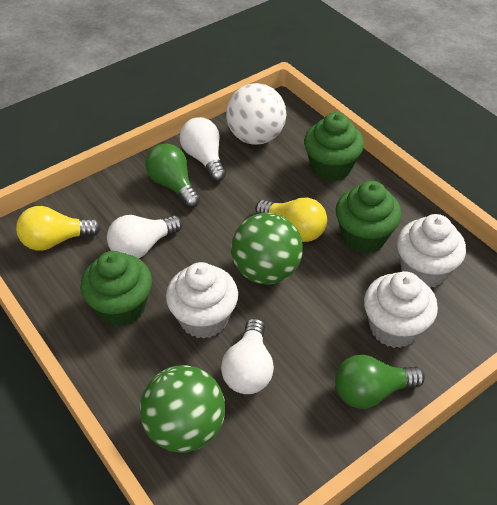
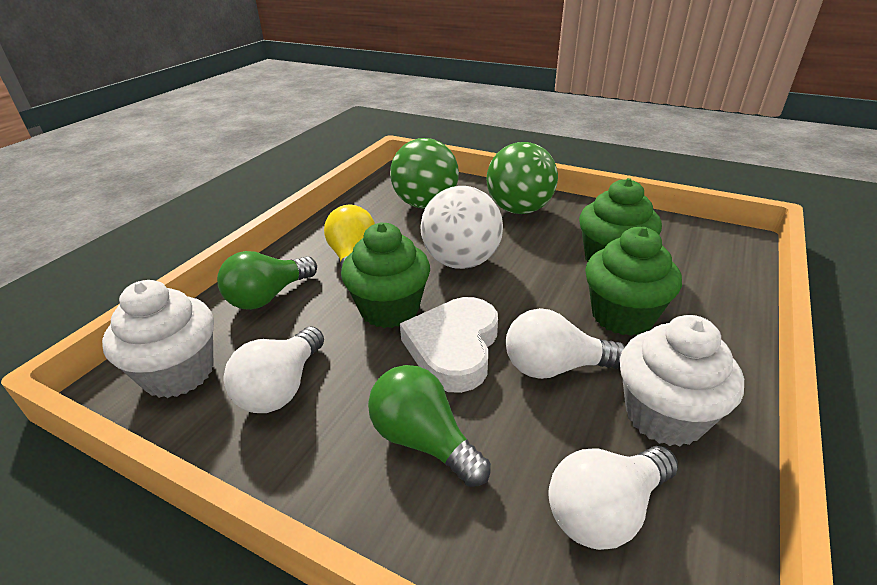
white cupcake: 3 -> 2
white heart: 0 -> 1
yellow light bulb: 2 -> 1

